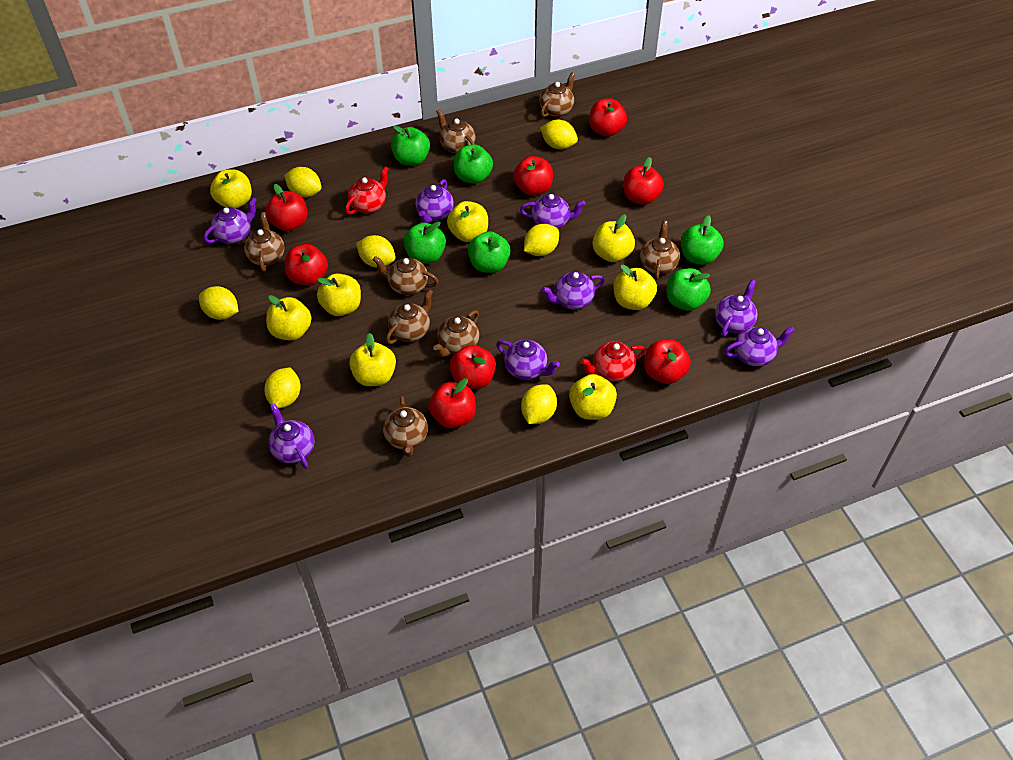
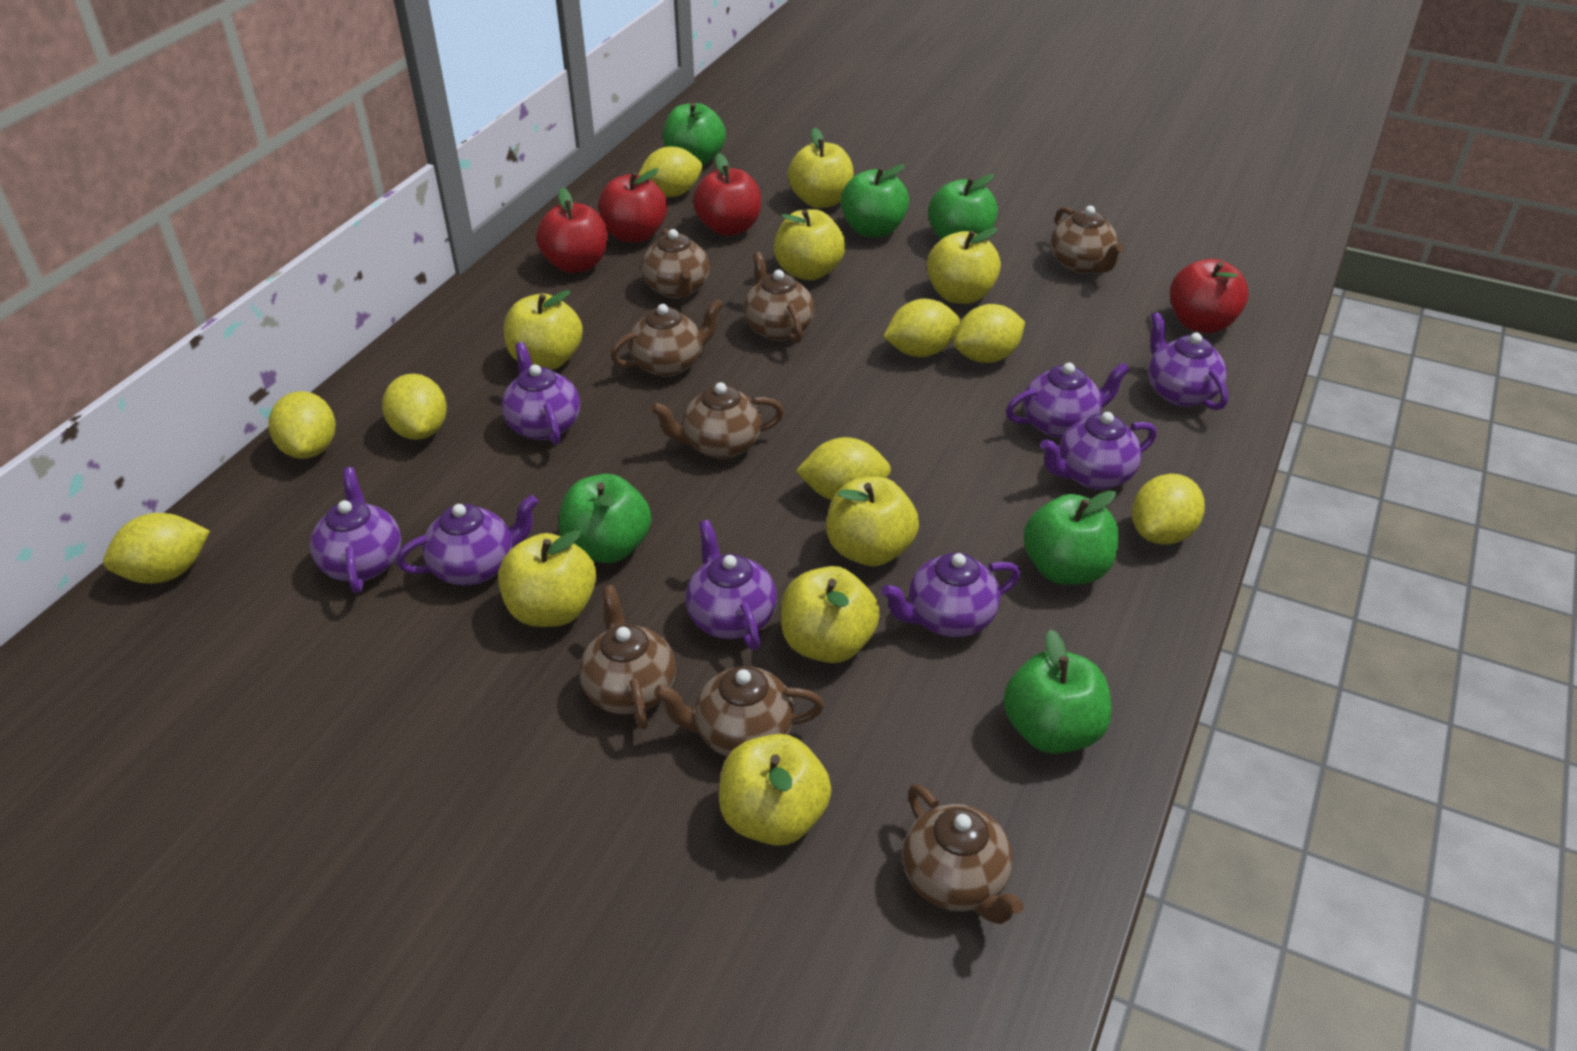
red apple: 8 -> 4
red teapot: 2 -> 0
yellow lemon: 7 -> 8

